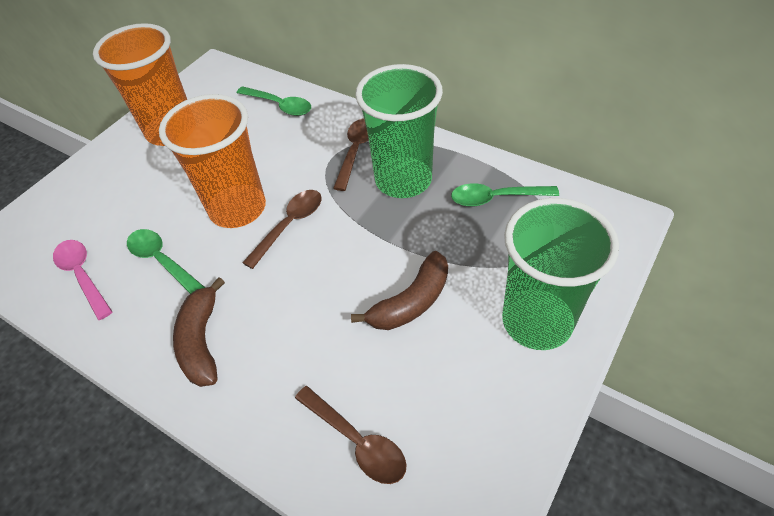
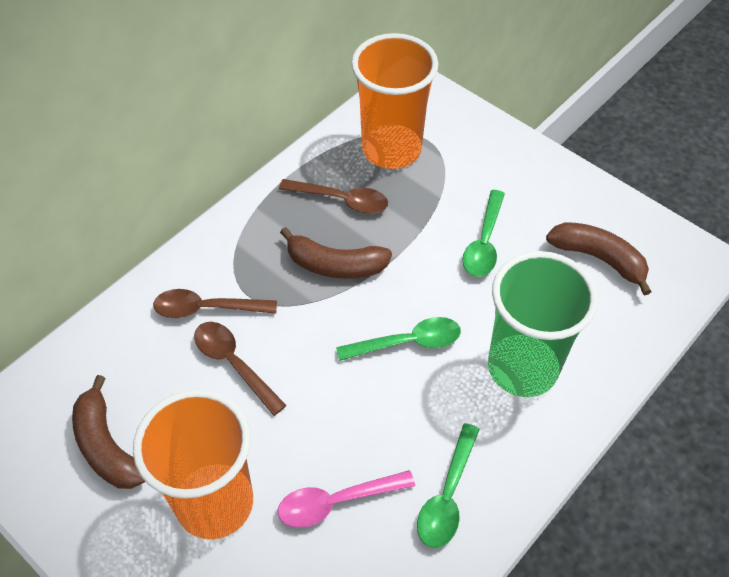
brown banana: 2 -> 3
green cup: 2 -> 1

